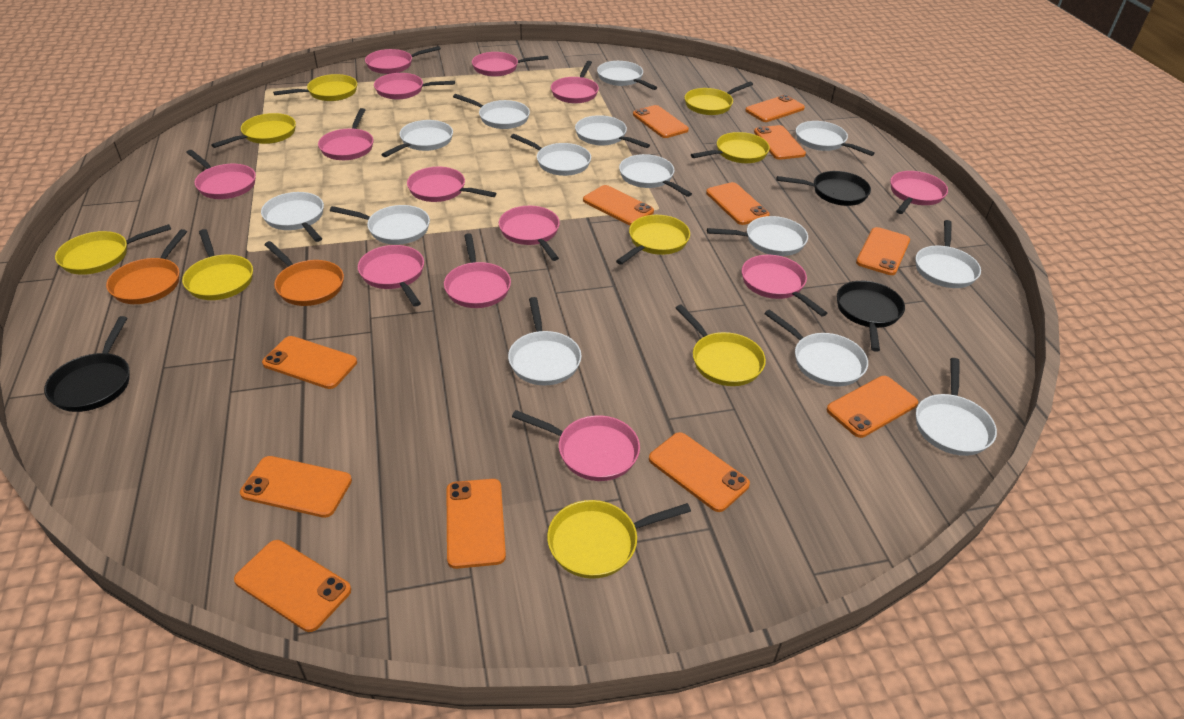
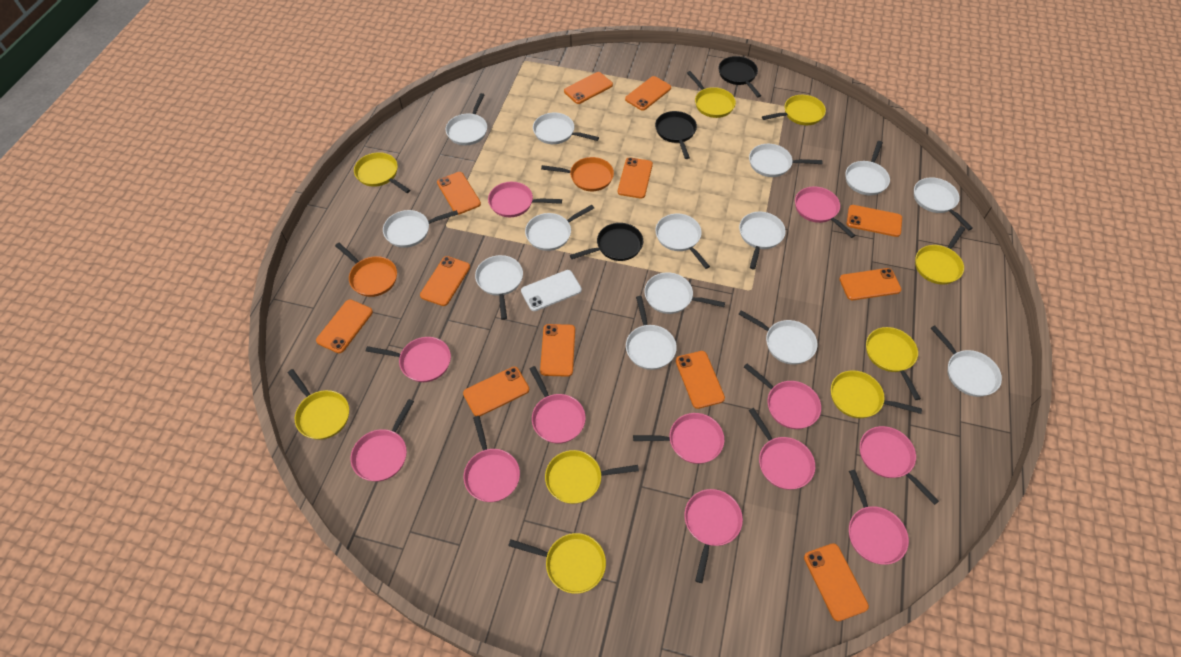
pink pan: 13 -> 12
white phone: 0 -> 1

